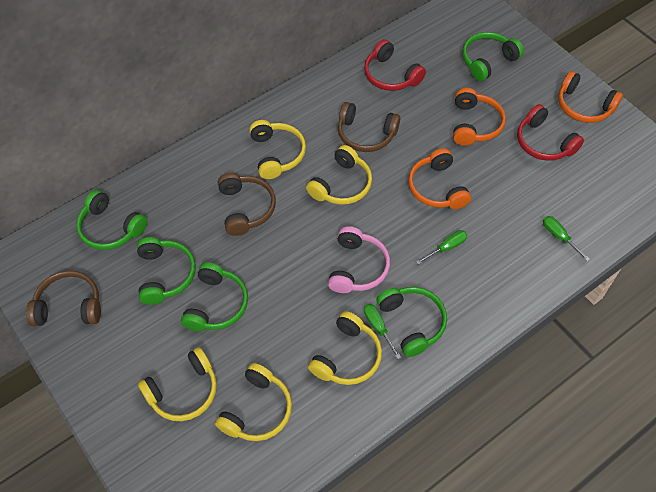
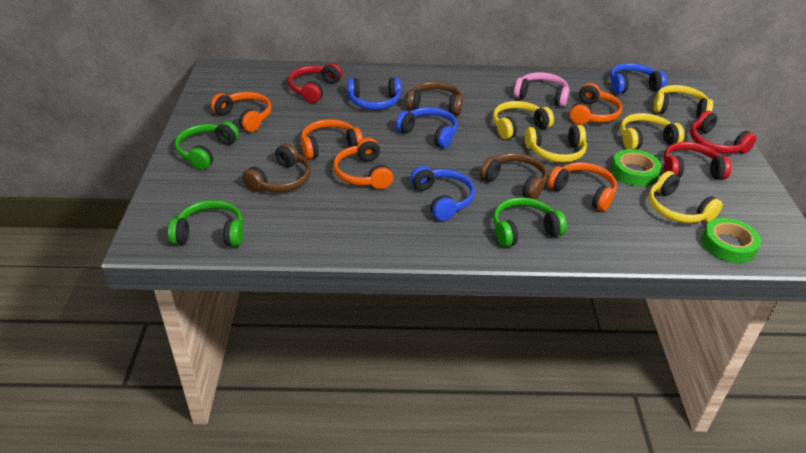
blue headphones: 0 -> 4
green headphones: 5 -> 3
green screwdriver: 3 -> 0
green tape: 0 -> 2
orange headphones: 3 -> 5
red headphones: 2 -> 3

